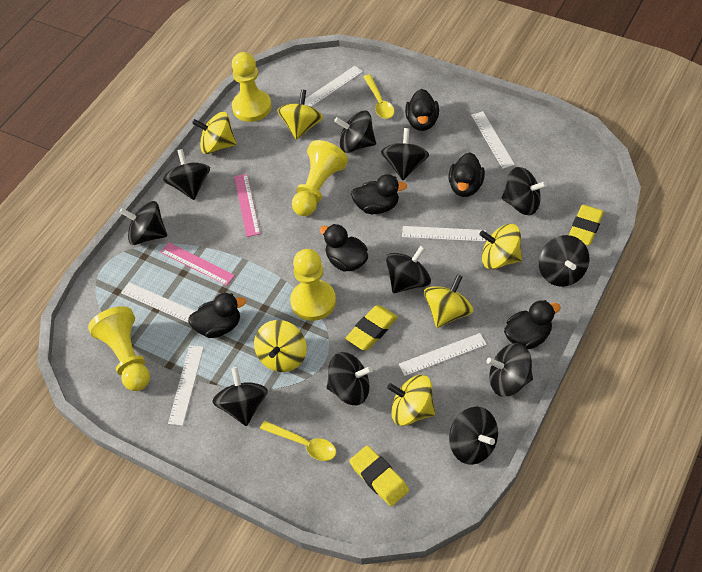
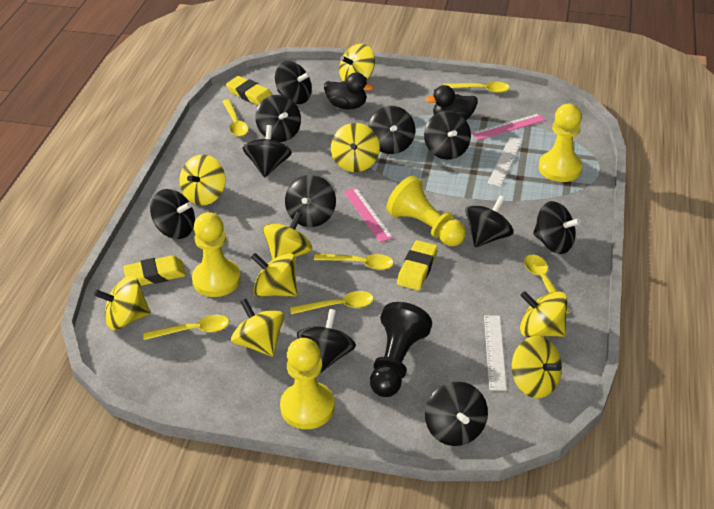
black duck: 6 -> 2
black pawn: 0 -> 1
white ruler: 6 -> 2
yellow spinning top: 6 -> 9
yellow spoon: 2 -> 6

